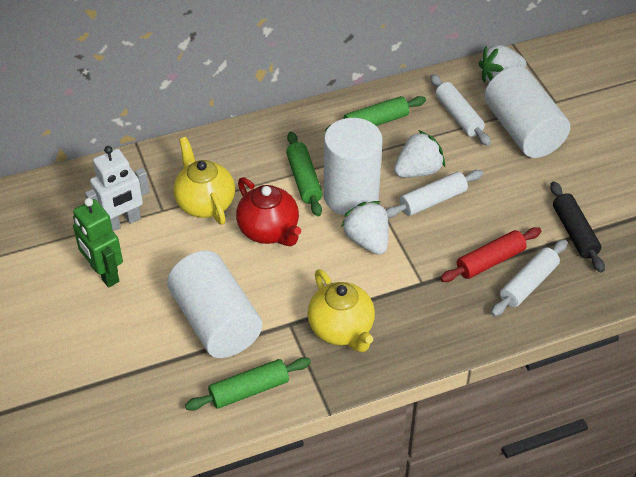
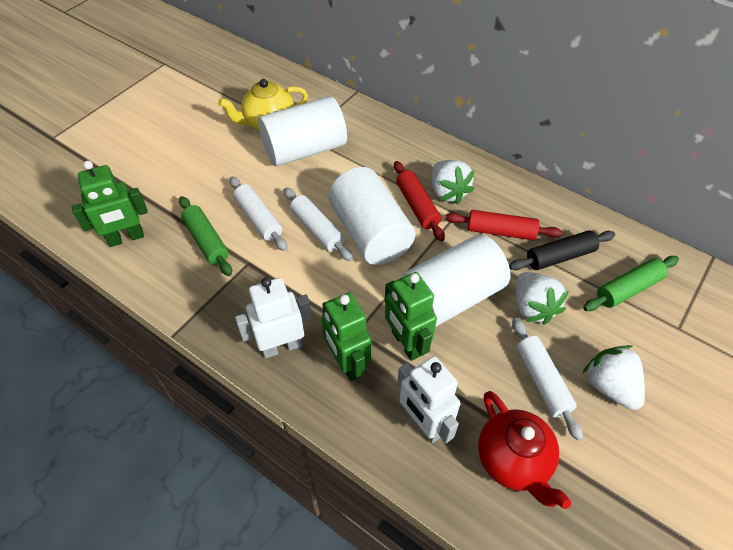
green robot: 1 -> 3
green rolling pin: 3 -> 2
red rolling pin: 1 -> 2
white robot: 1 -> 2
yellow teapot: 2 -> 1

